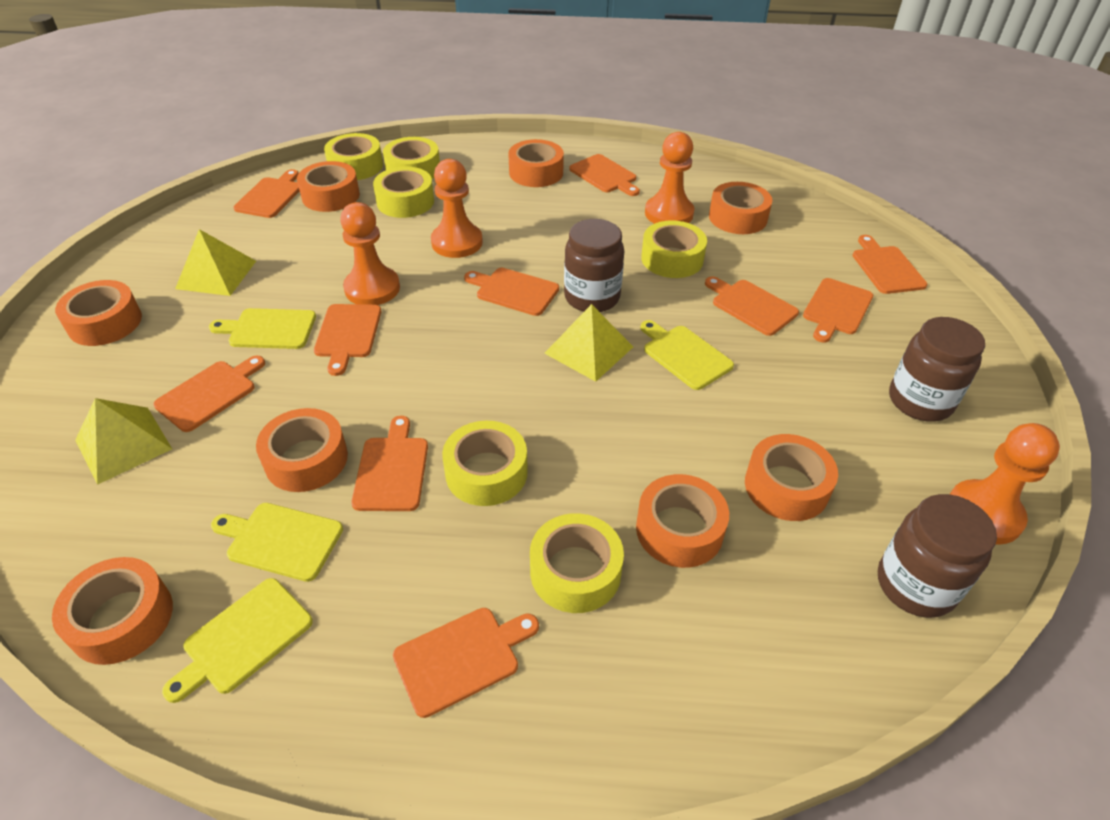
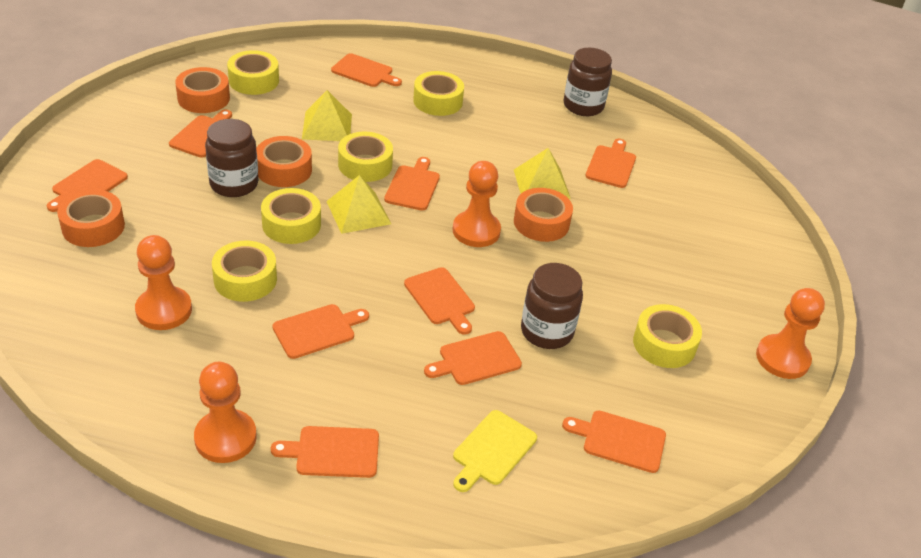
orange tape: 8 -> 4
yellow cutting board: 4 -> 1

